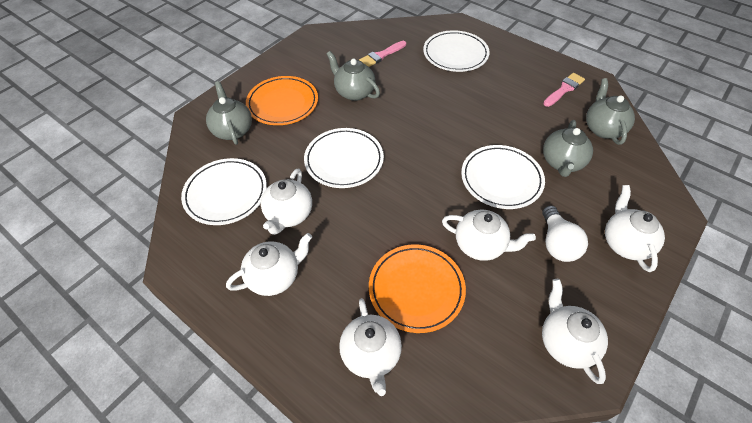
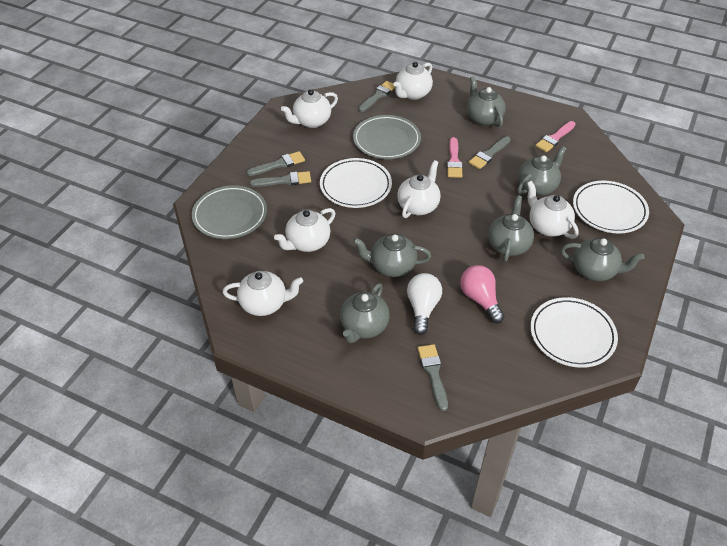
grey brush: 0 -> 5
grey plate: 0 -> 2
grey teapot: 4 -> 6
orange plate: 2 -> 0
pink light bulb: 0 -> 1
white plate: 4 -> 3

